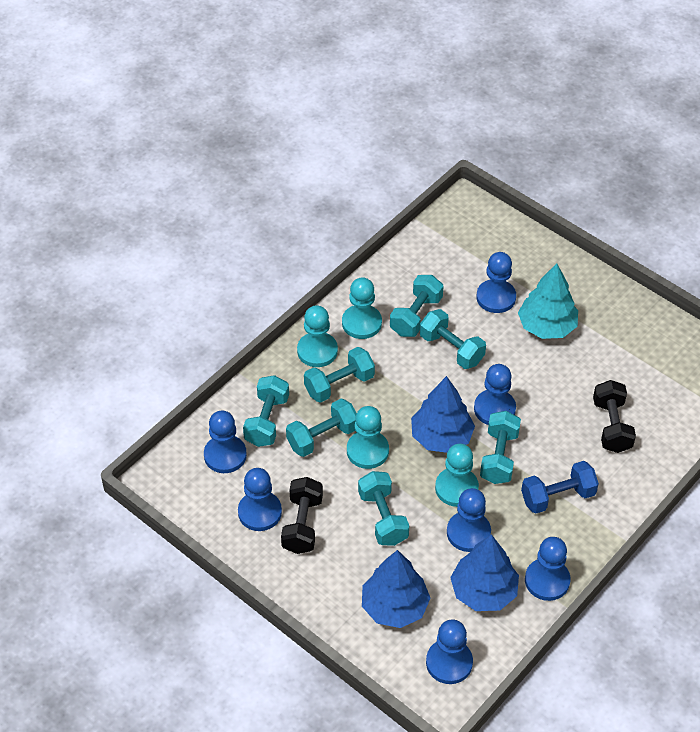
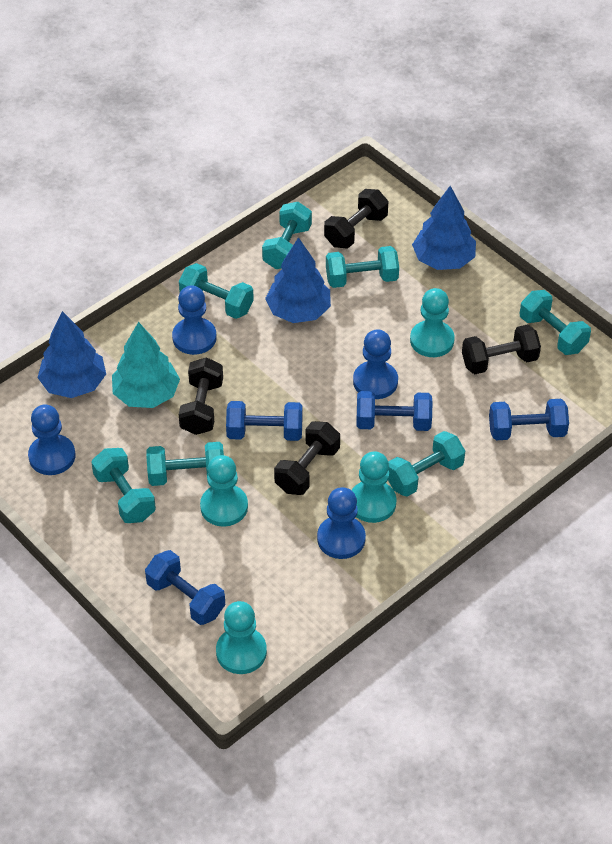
black dumbbell: 2 -> 4
blue dumbbell: 1 -> 4
blue pawn: 7 -> 4

